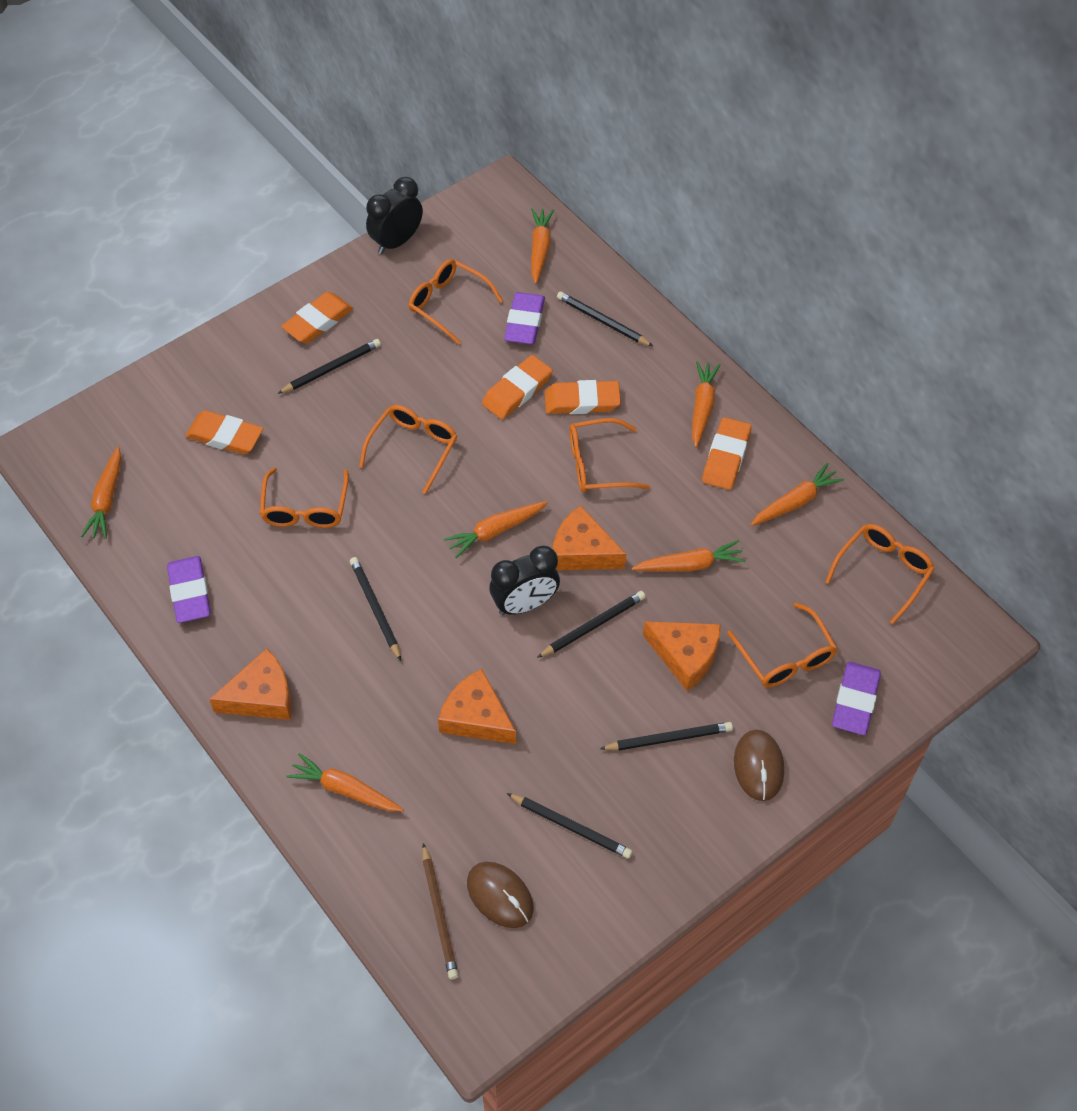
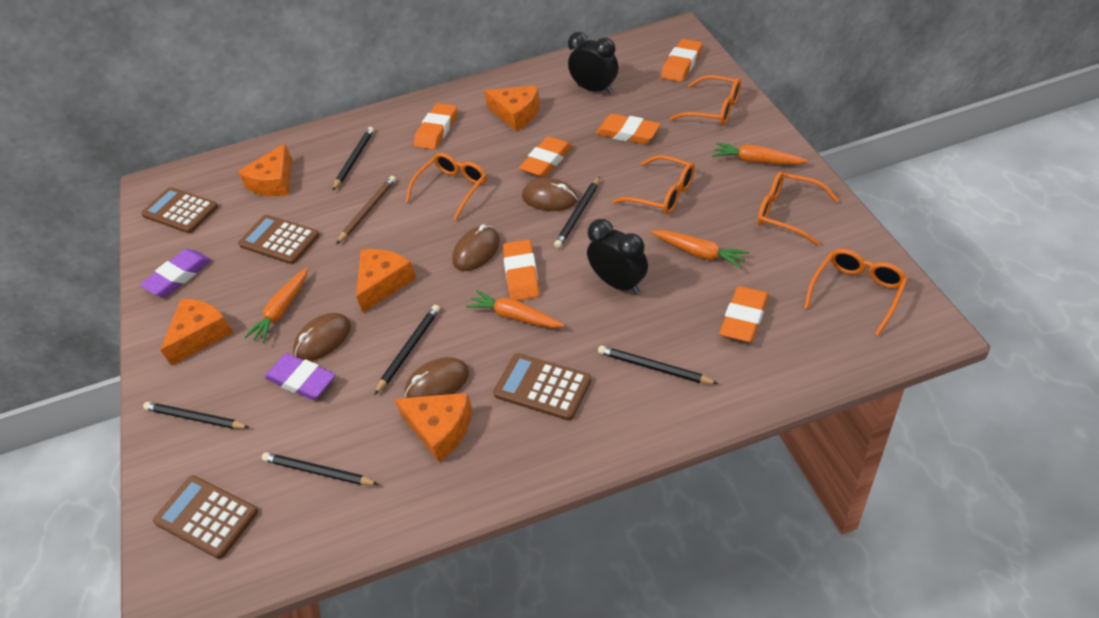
brown calculator: 0 -> 4
brown mouse: 2 -> 4
orange carrot: 7 -> 4
orange cheese: 4 -> 5
orange eraser: 5 -> 6
orange glasses: 6 -> 5
purple eraser: 3 -> 2

